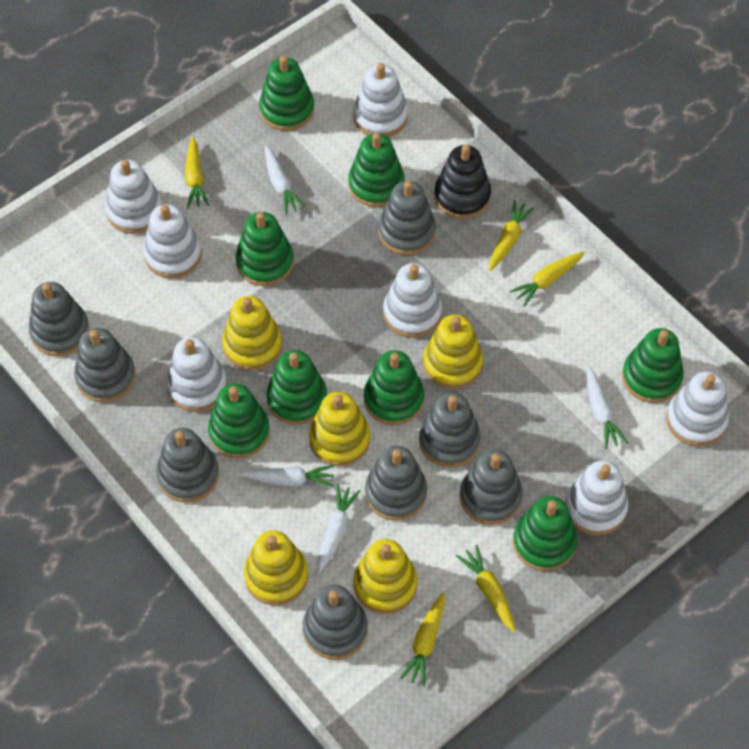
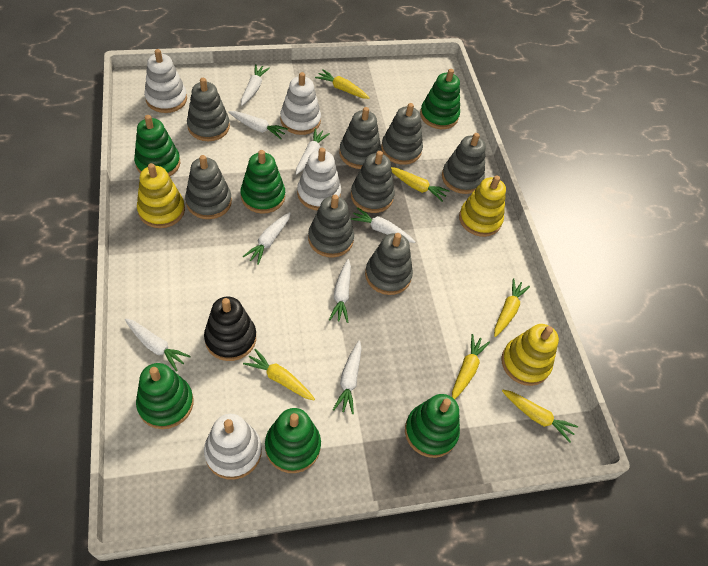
green stacking toy: 8 -> 6
white carrot: 4 -> 8
white stacking toy: 7 -> 4
yellow carrot: 5 -> 6
yellow stacking toy: 5 -> 3

